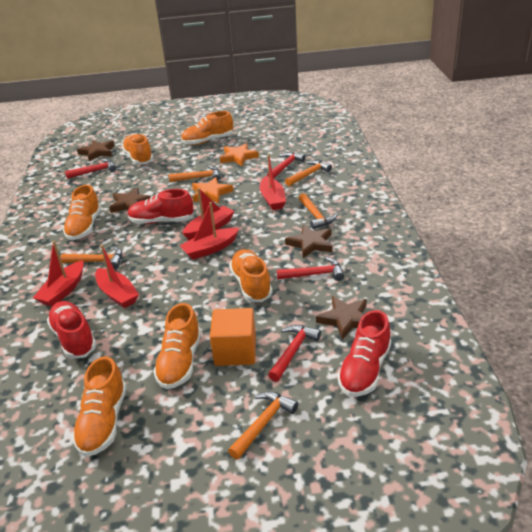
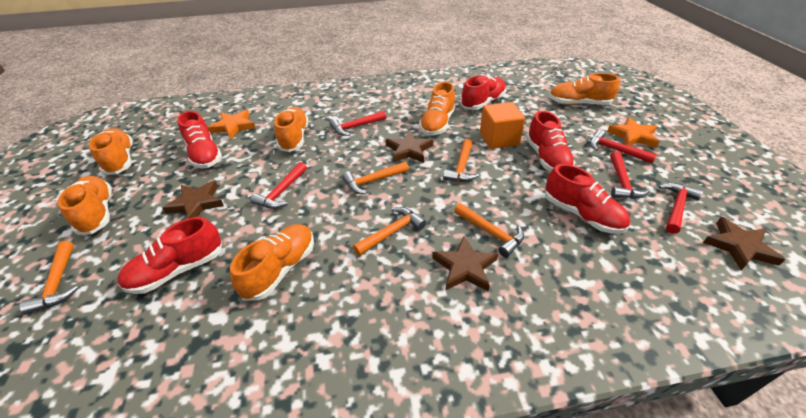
red boat: 5 -> 0
red hammer: 4 -> 5
red shoe: 3 -> 5

